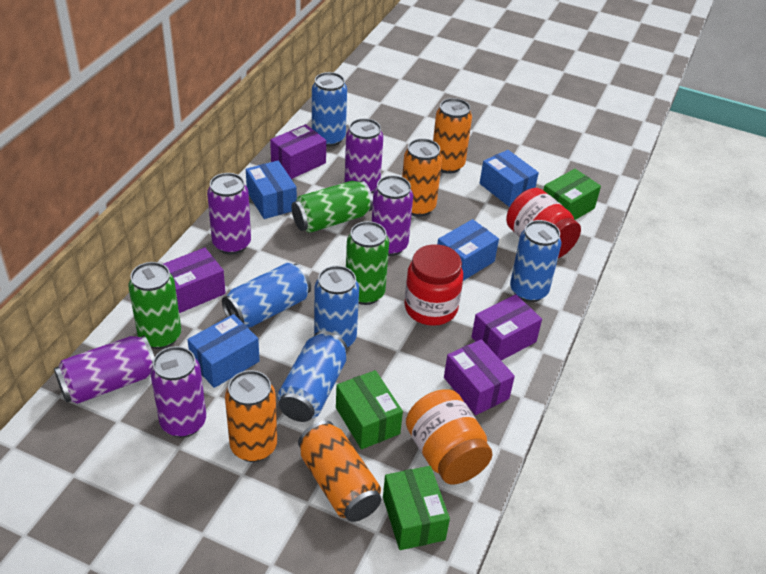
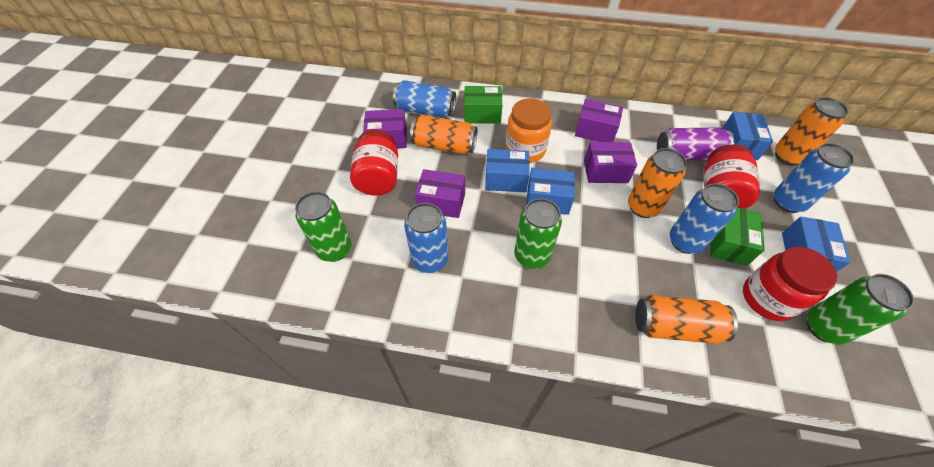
blue can: 5 -> 4
green box: 3 -> 2
purple can: 5 -> 1
red jar: 2 -> 3

